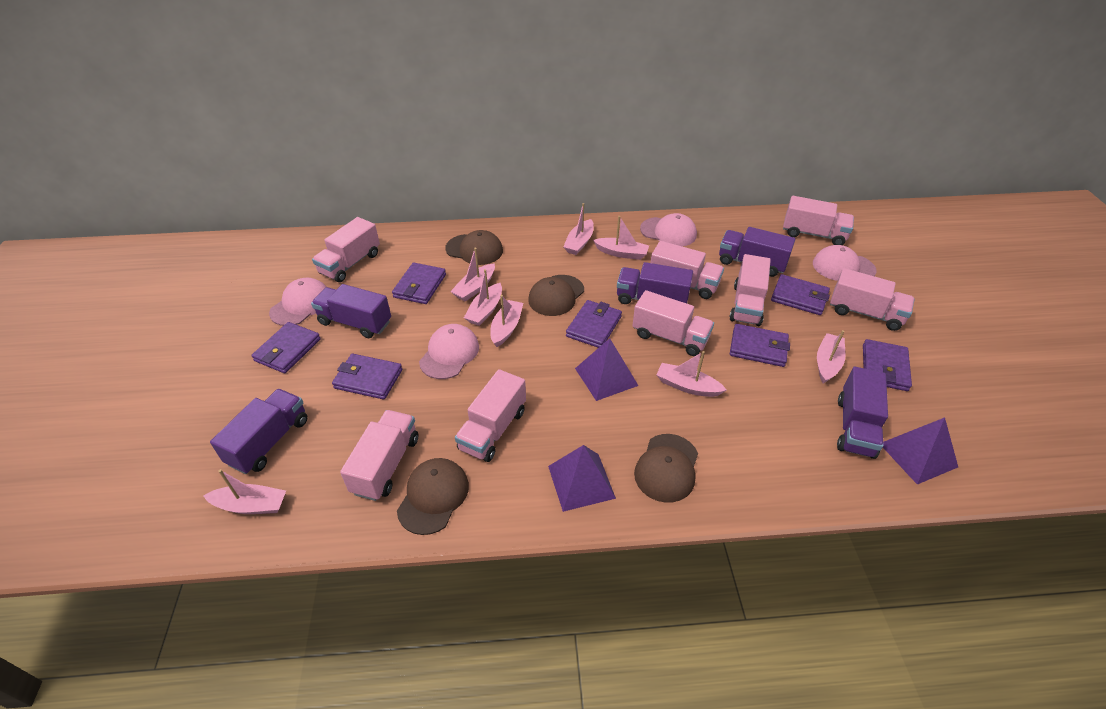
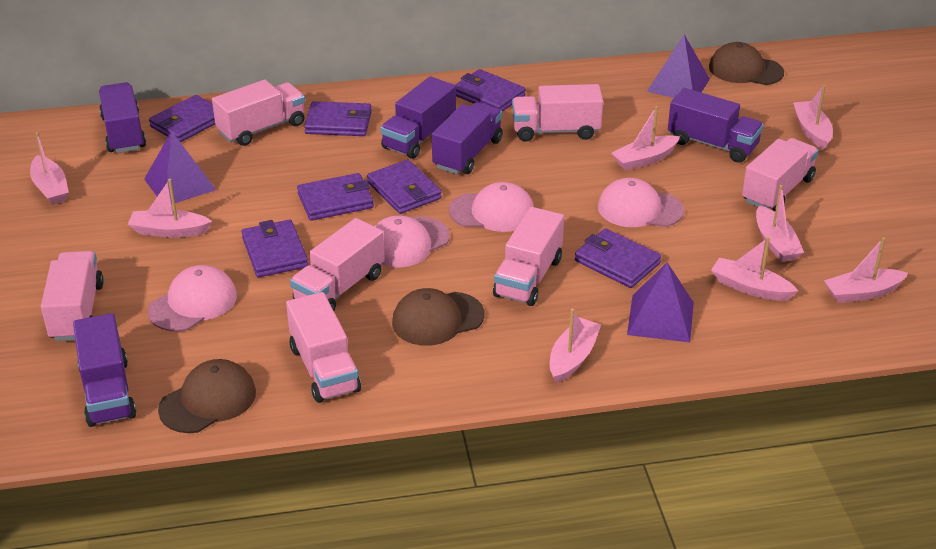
brown cap: 4 -> 3
pink truck: 8 -> 7

